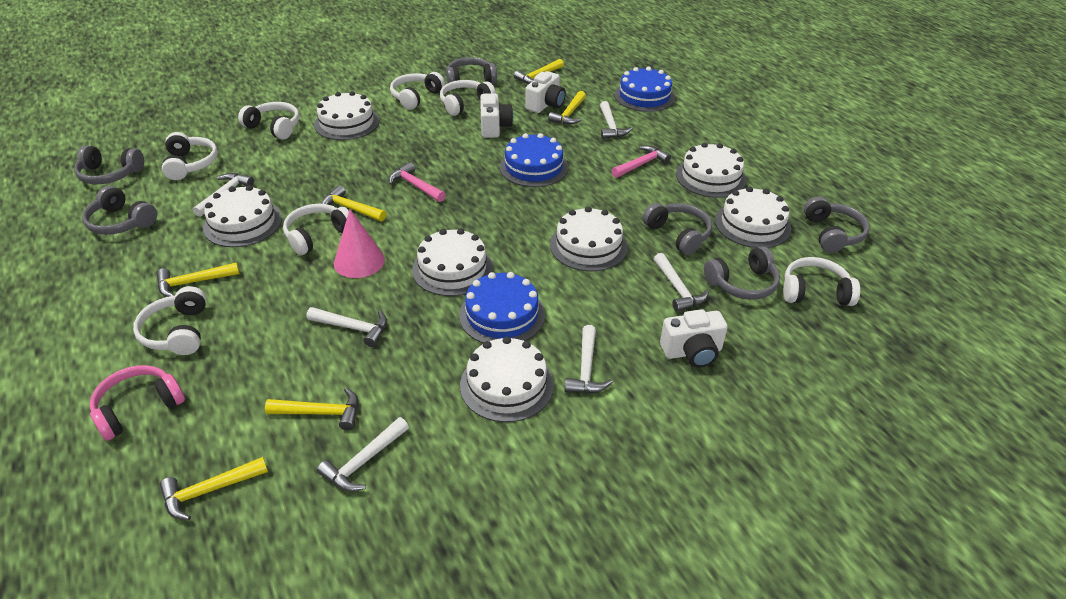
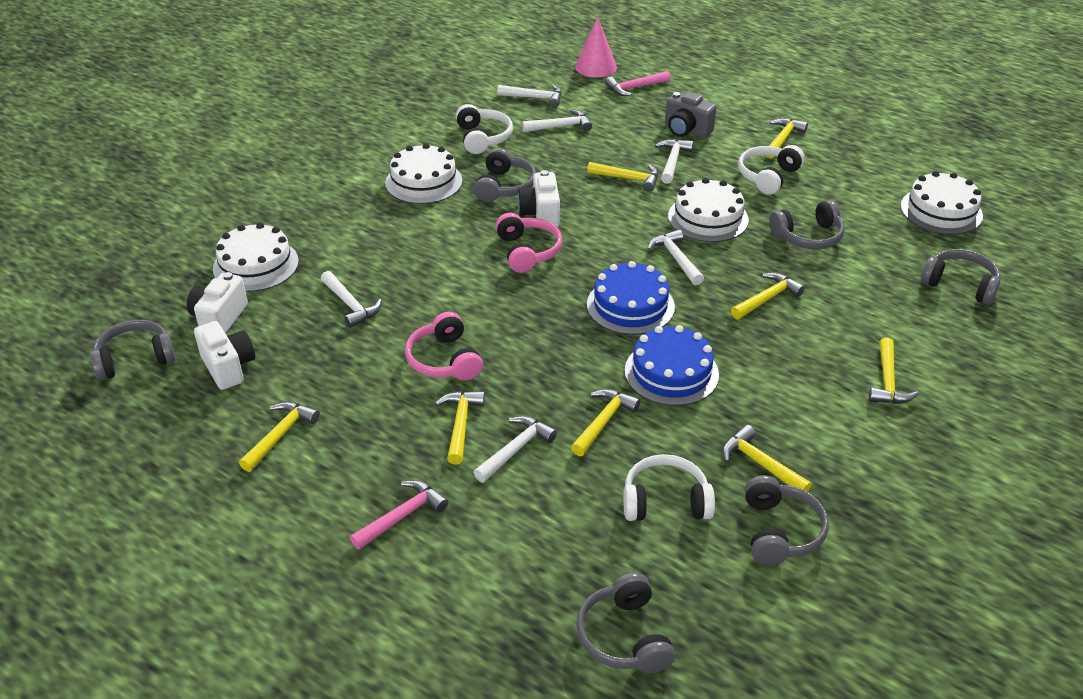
blue cake: 3 -> 2
grey camera: 0 -> 1
pink headphones: 1 -> 2
white cake: 7 -> 4
white headphones: 7 -> 3
yellow hammer: 6 -> 8

